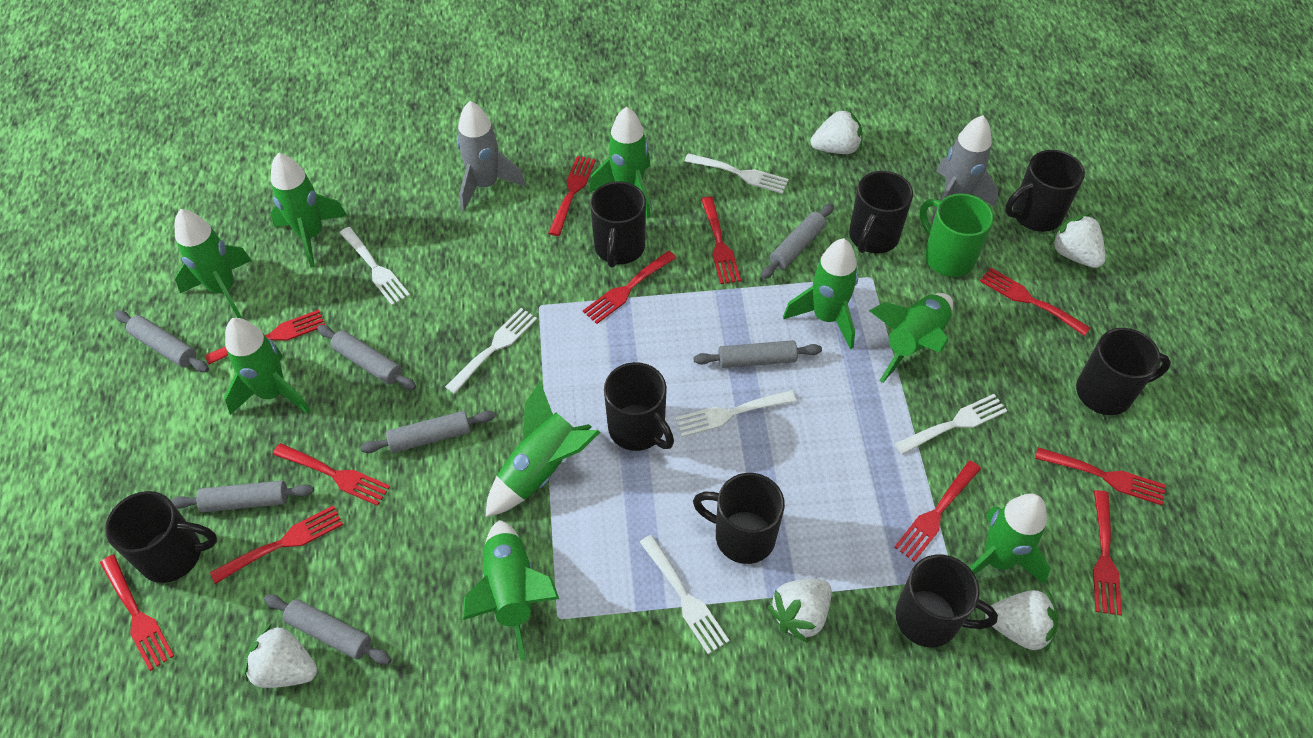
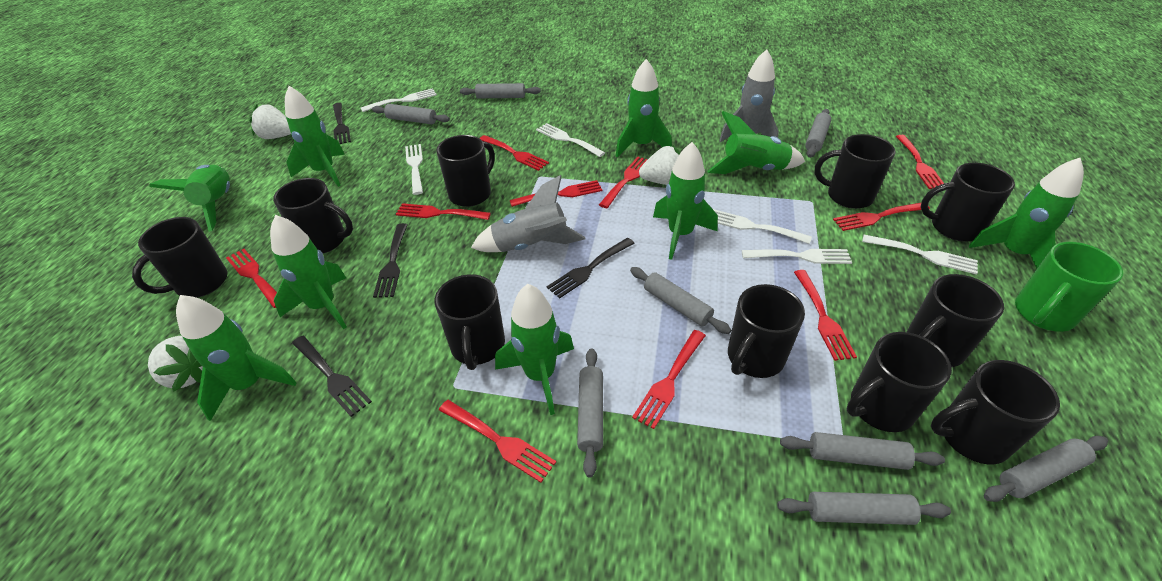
black fork: 0 -> 4
black mug: 8 -> 10
grey rolling pin: 7 -> 8
red fork: 11 -> 10
white strawberry: 5 -> 3

